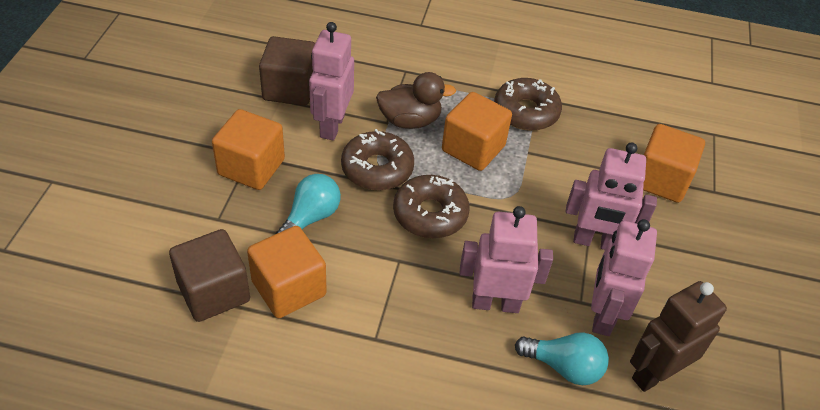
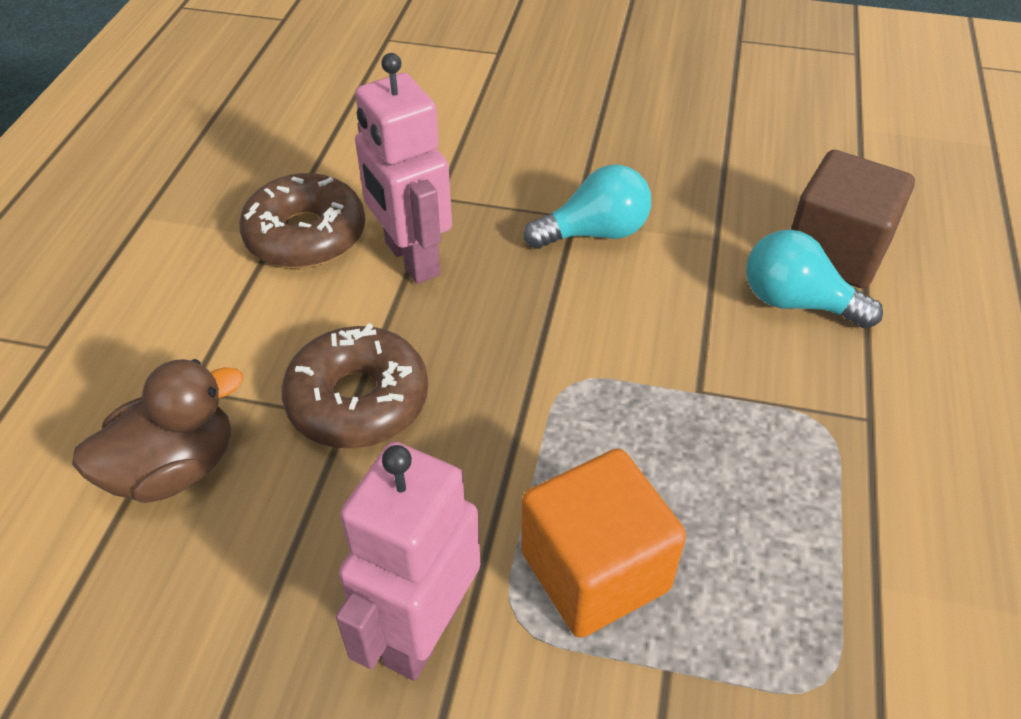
brown cube: 2 -> 1
brown donut: 3 -> 2
brown robot: 1 -> 0
orange cube: 4 -> 1
pink robot: 4 -> 2

